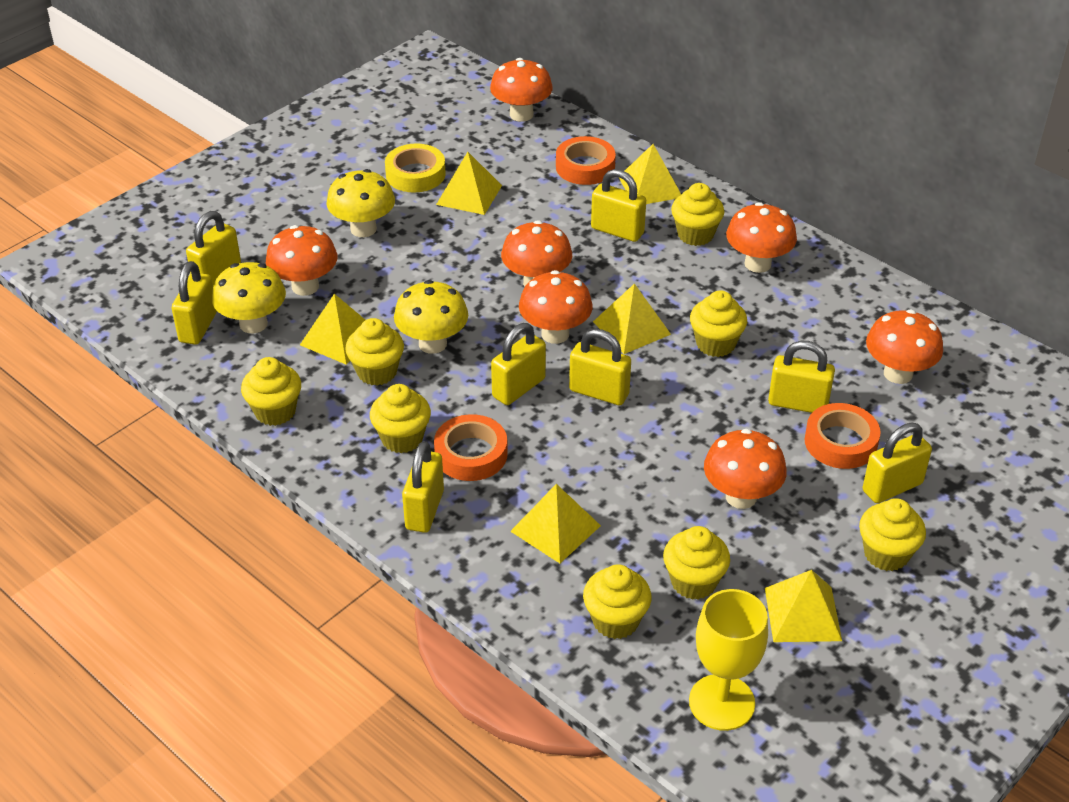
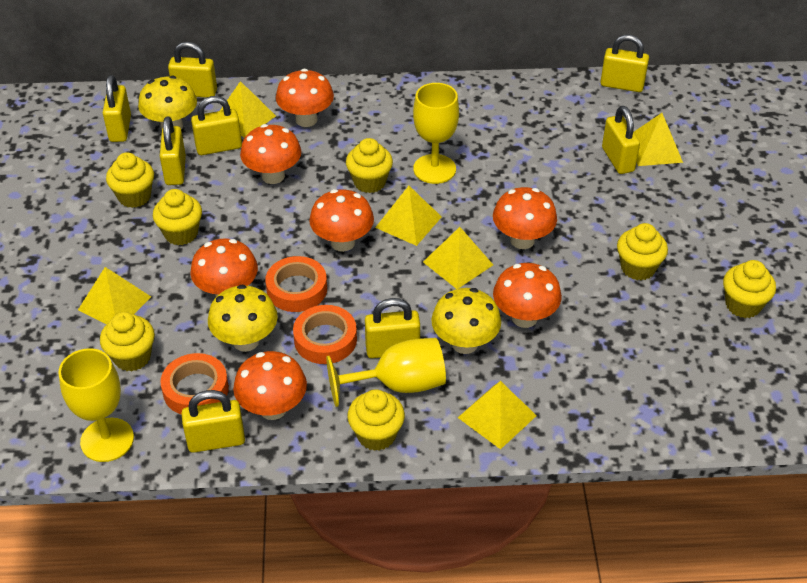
yellow cupcake: 8 -> 7
yellow goblet: 1 -> 3
yellow tape: 1 -> 0

